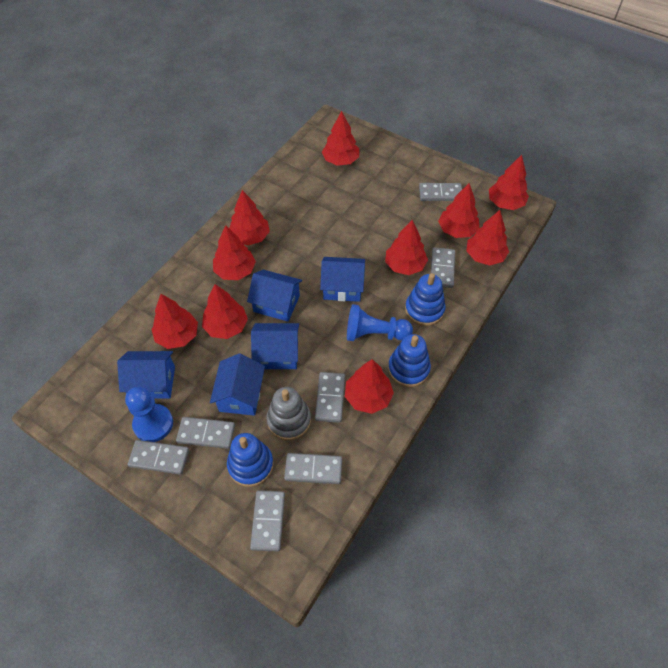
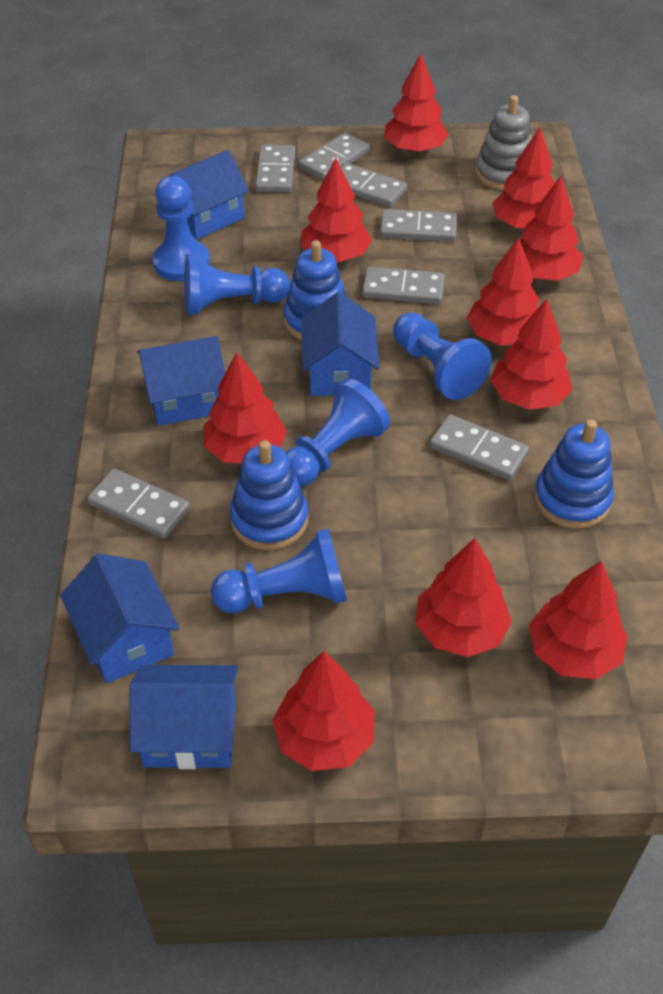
blue pawn: 2 -> 5

